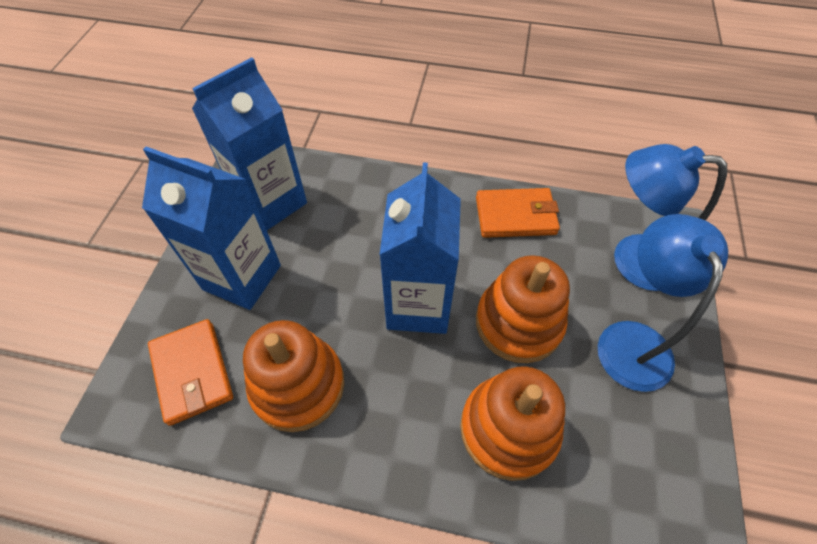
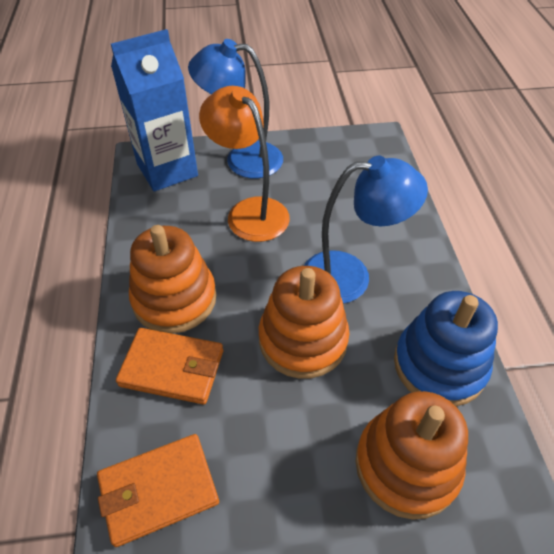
blue carton: 3 -> 1
blue stacking toy: 0 -> 1
orange lamp: 0 -> 1

